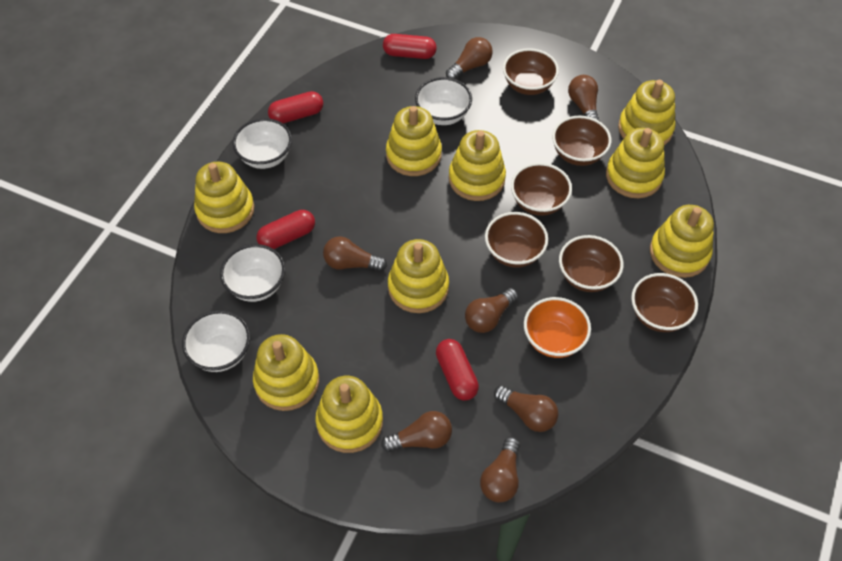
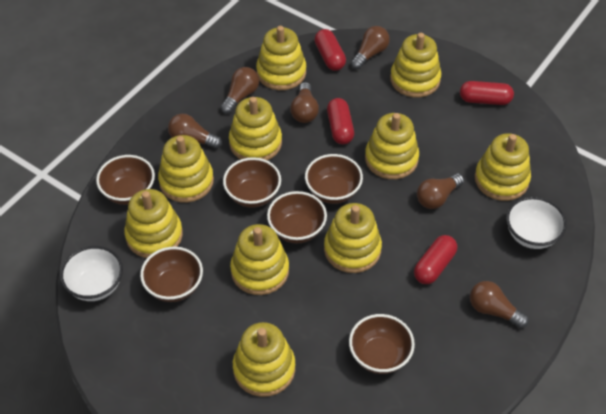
brown light bulb: 7 -> 6
orange bowl: 1 -> 0
white bowl: 4 -> 2
yellow stacking toy: 9 -> 10

